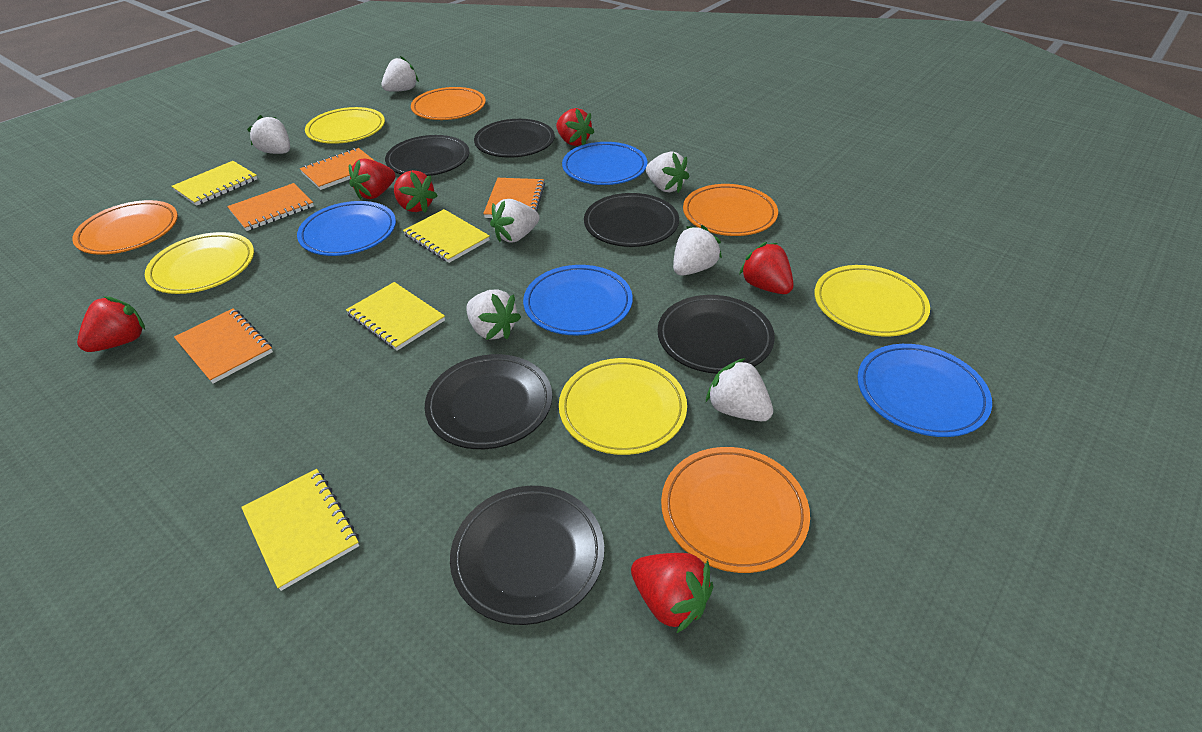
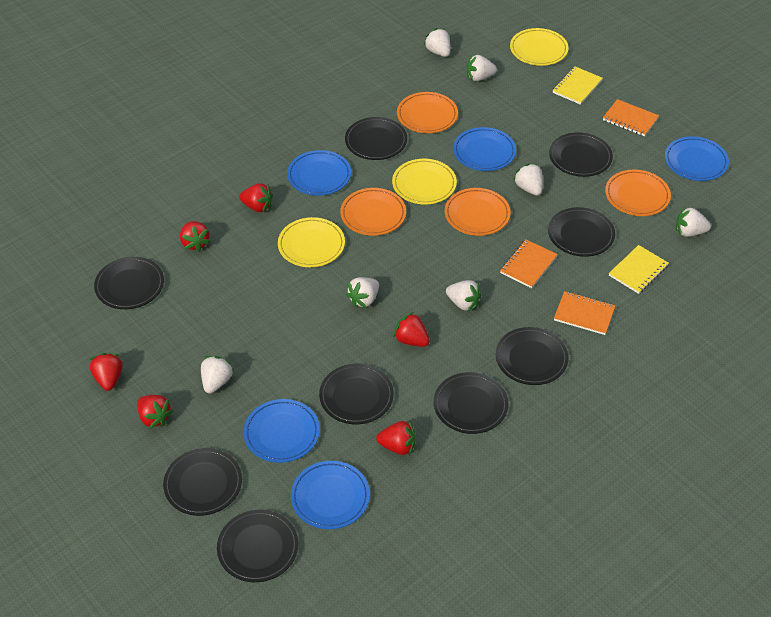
black plate: 6 -> 9
blue plate: 4 -> 5
orange notebook: 4 -> 3
yellow notebook: 4 -> 2
yellow plate: 4 -> 3

